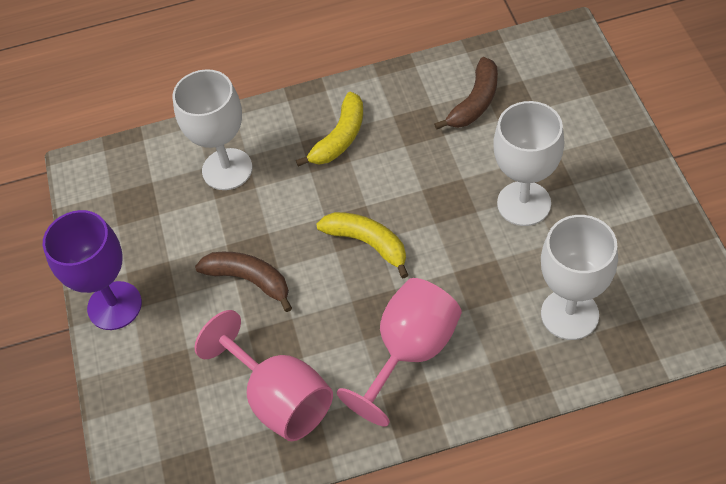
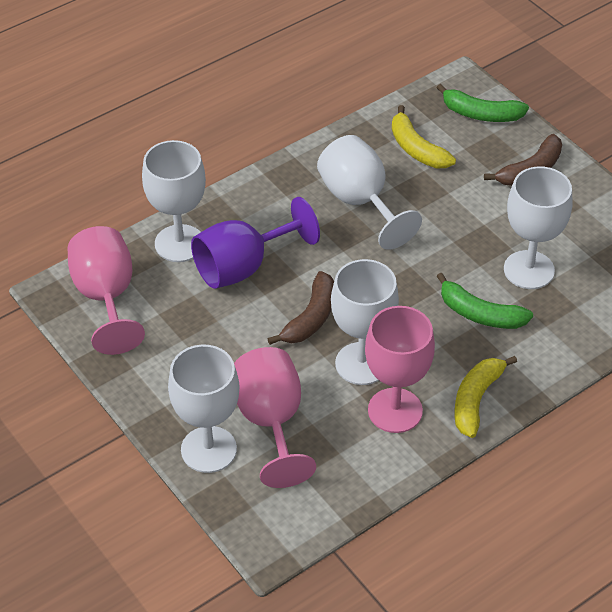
green banana: 0 -> 2
pink goblet: 2 -> 3
white goblet: 3 -> 5

